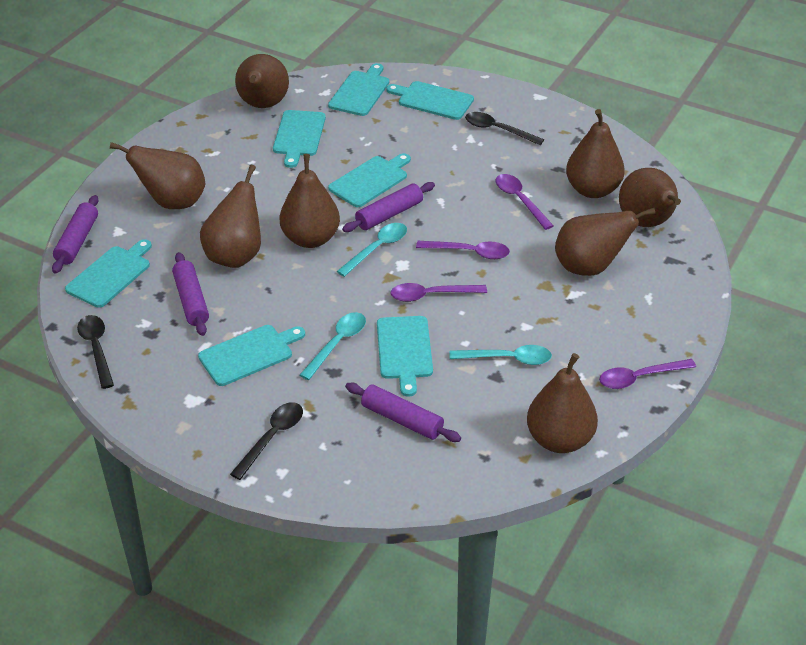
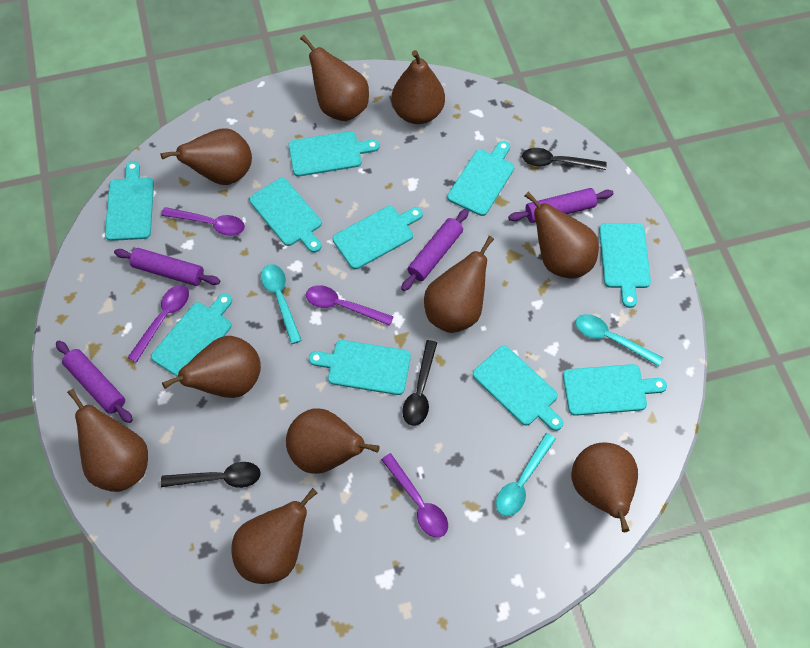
brown pear: 8 -> 10
turquoise cutting board: 7 -> 10

